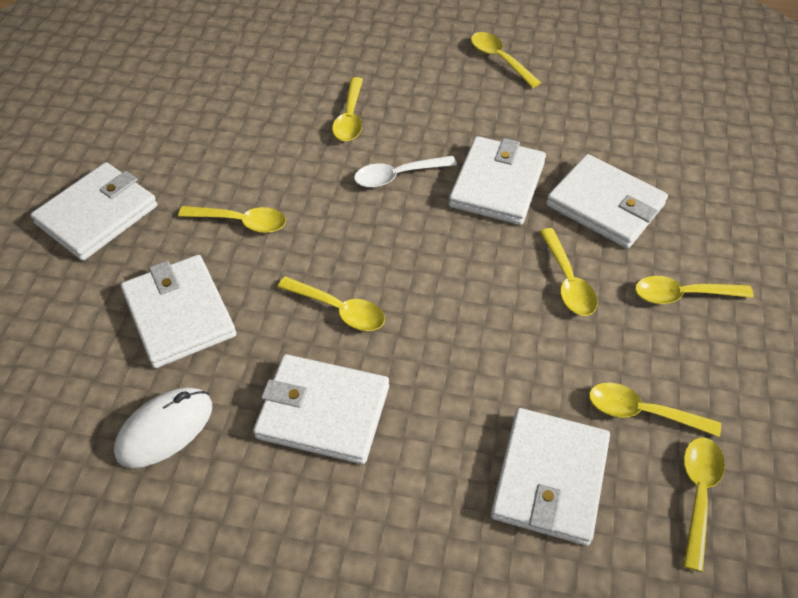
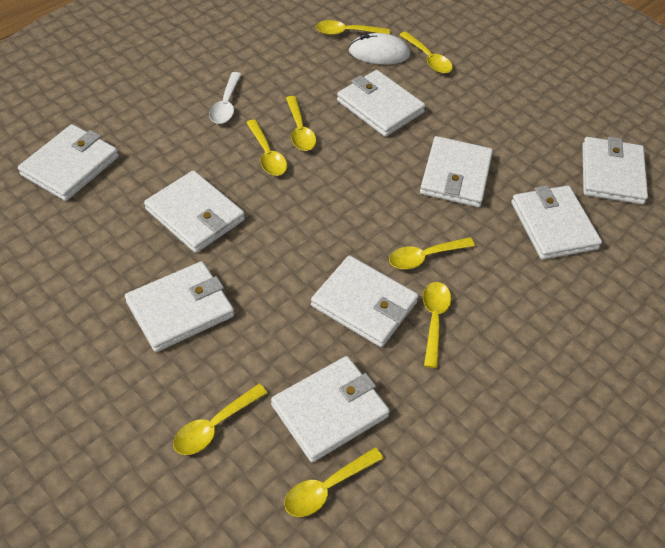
white wallet: 6 -> 9

